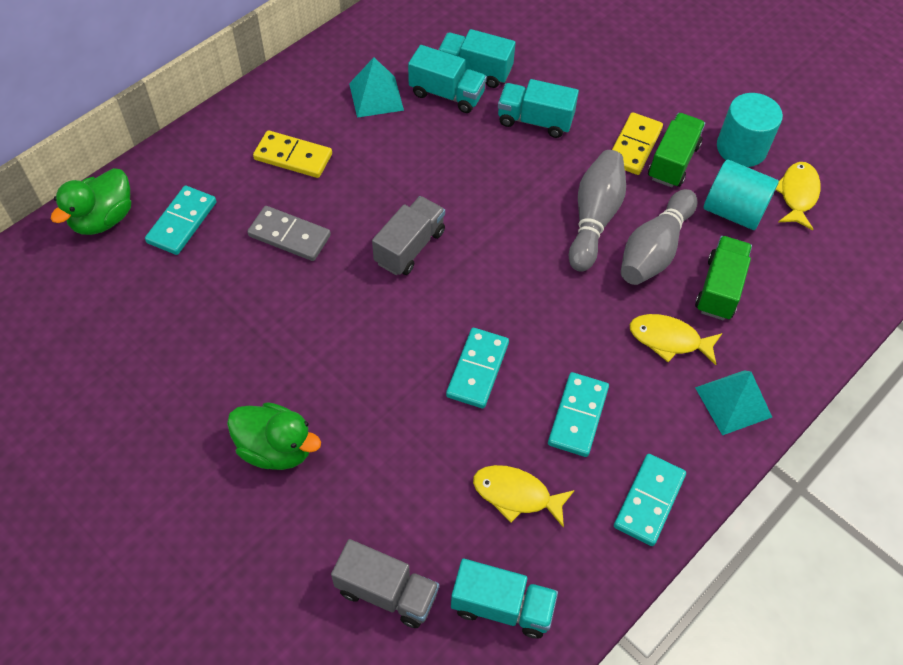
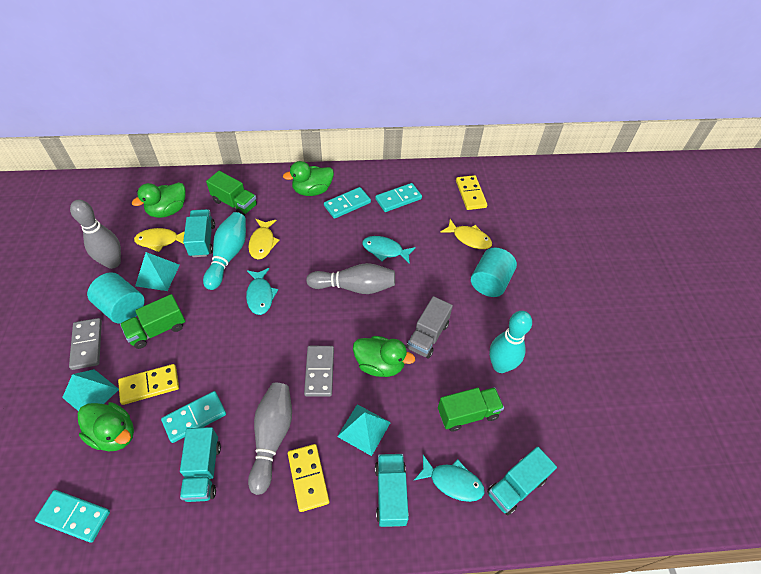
green duck: 2 -> 4
green truck: 2 -> 3
grey bowling pin: 2 -> 3
grey domino: 1 -> 2
grey truck: 2 -> 1
turquoise bowling pin: 0 -> 2
turquoise fish: 0 -> 3
turquoise pyramid: 2 -> 3
yellow domino: 2 -> 3

